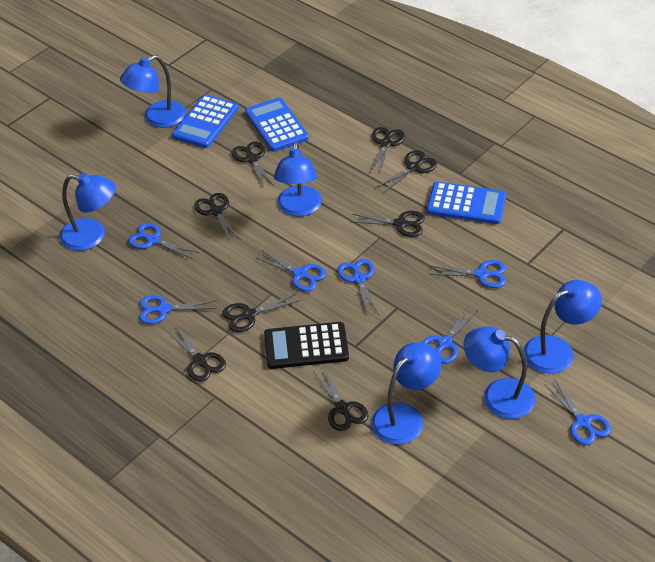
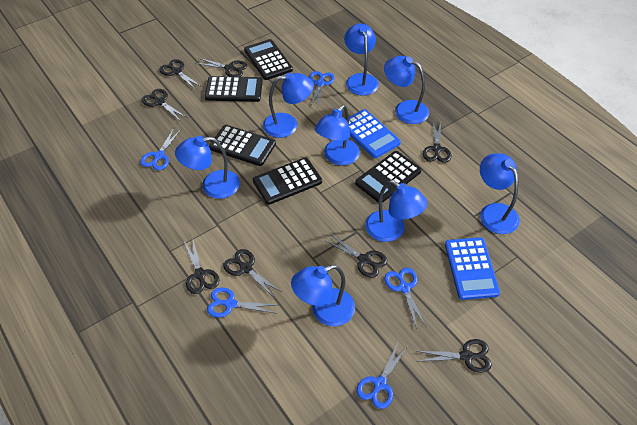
black calculator: 1 -> 5
blue calculator: 3 -> 2
blue lamp: 6 -> 8
blue scissors: 7 -> 5

